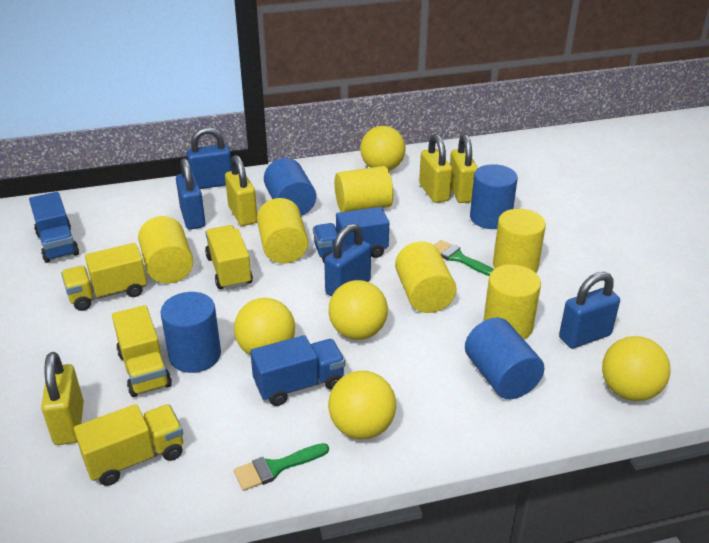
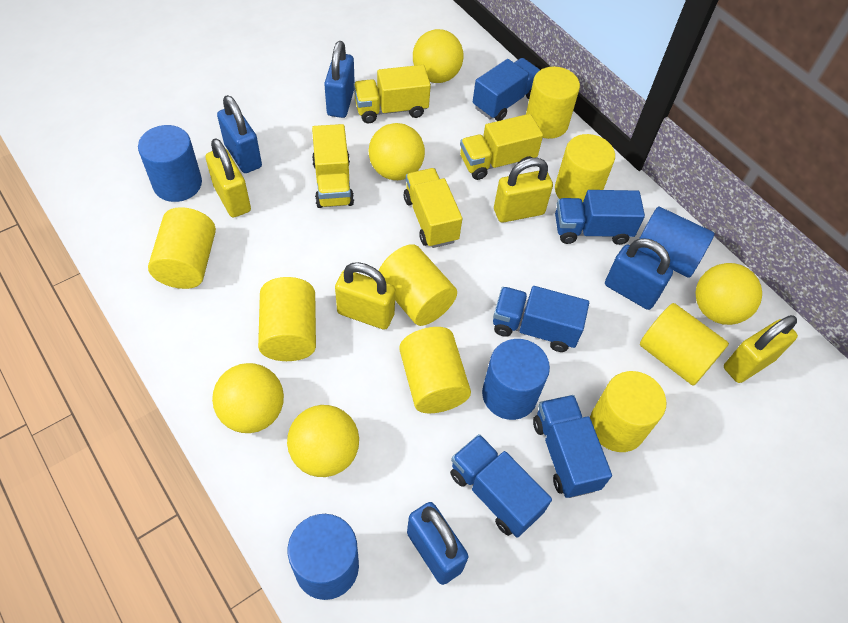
blue truck: 3 -> 5
green brush: 2 -> 0
yellow cylinder: 6 -> 8

